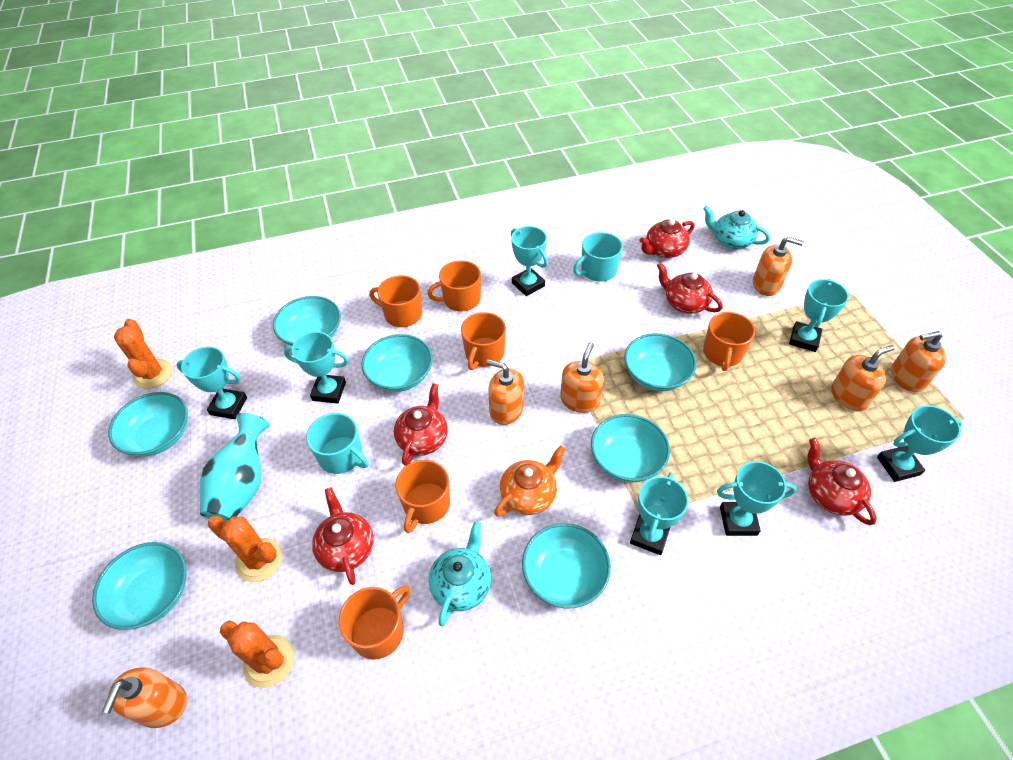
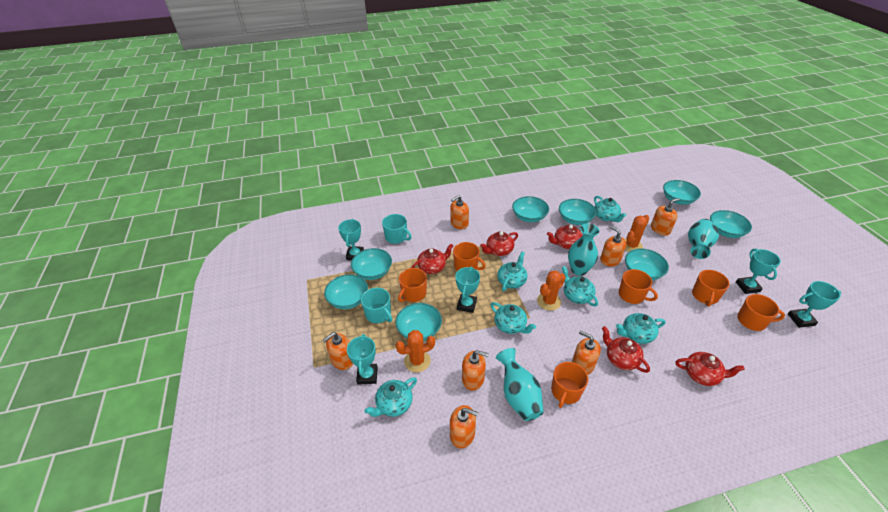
orange soap dispenser: 6 -> 7
orange teapot: 1 -> 0
turquoise bowl: 7 -> 8
turquoise teapot: 2 -> 6
turquoise trophy: 7 -> 5
turquoise vase: 1 -> 3

